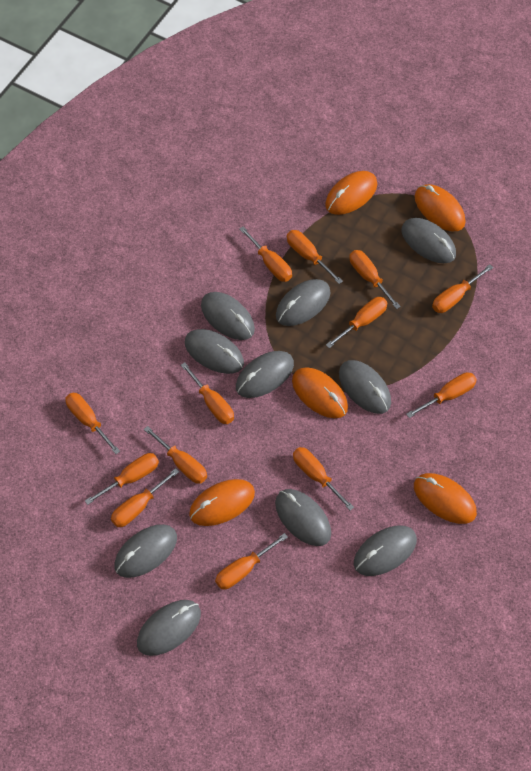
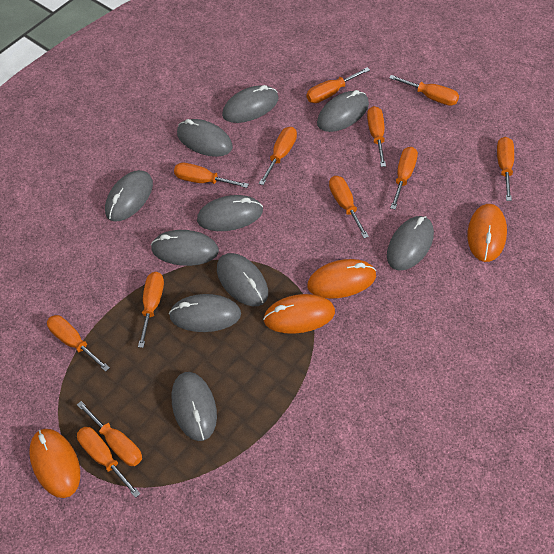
orange mouse: 5 -> 4
orange screwdriver: 13 -> 12

